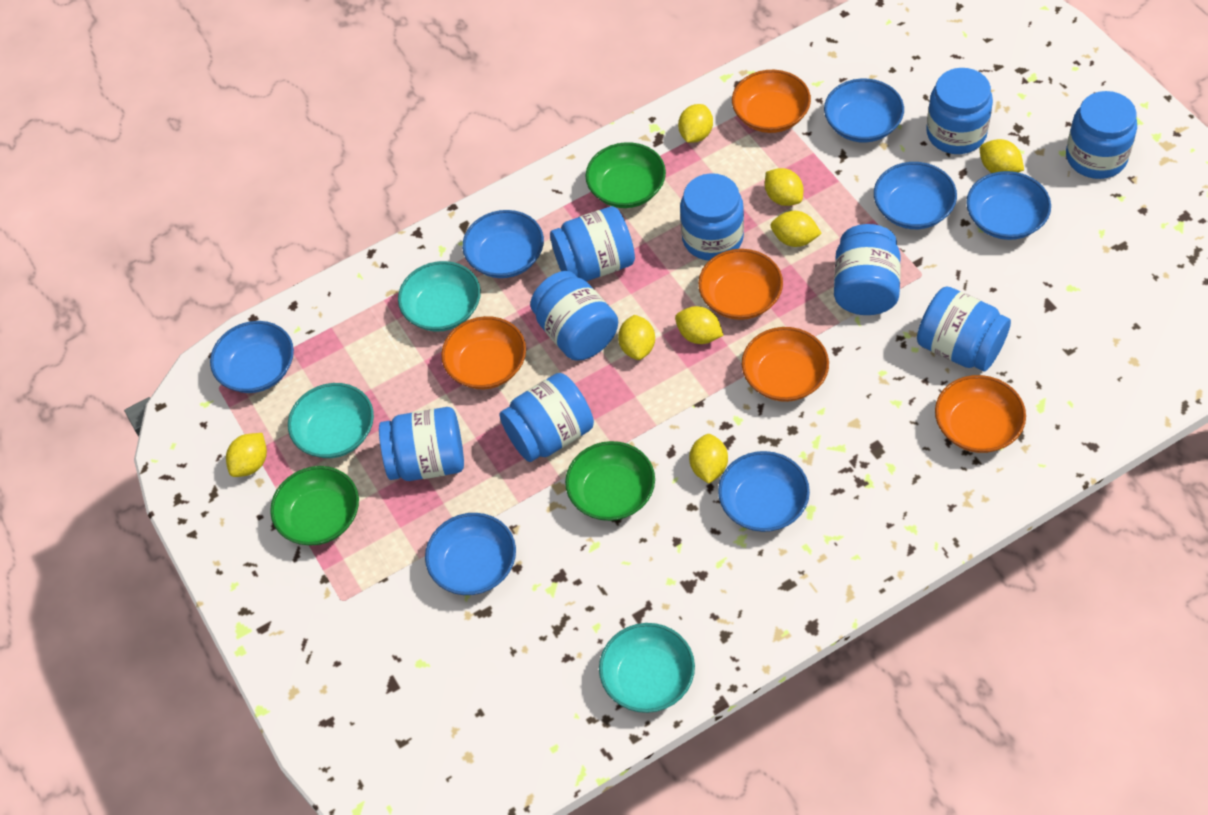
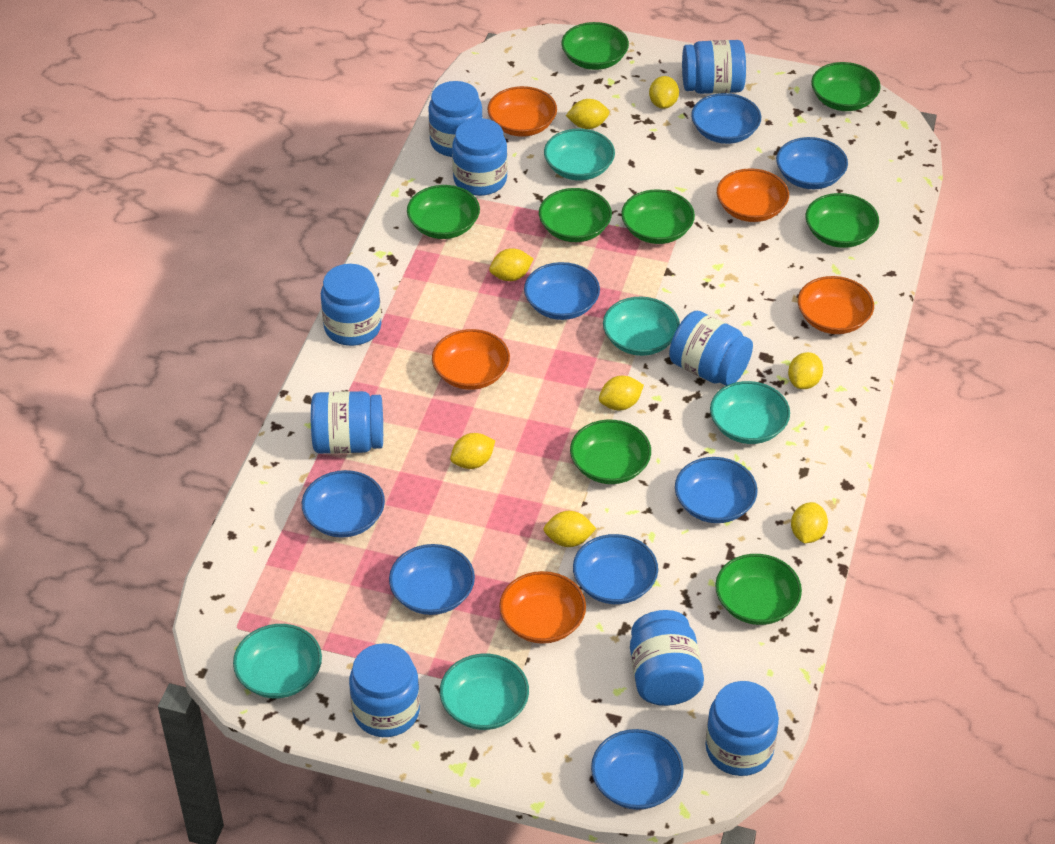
blue bowl: 7 -> 8
green bowl: 3 -> 8
turquoise bowl: 3 -> 5

